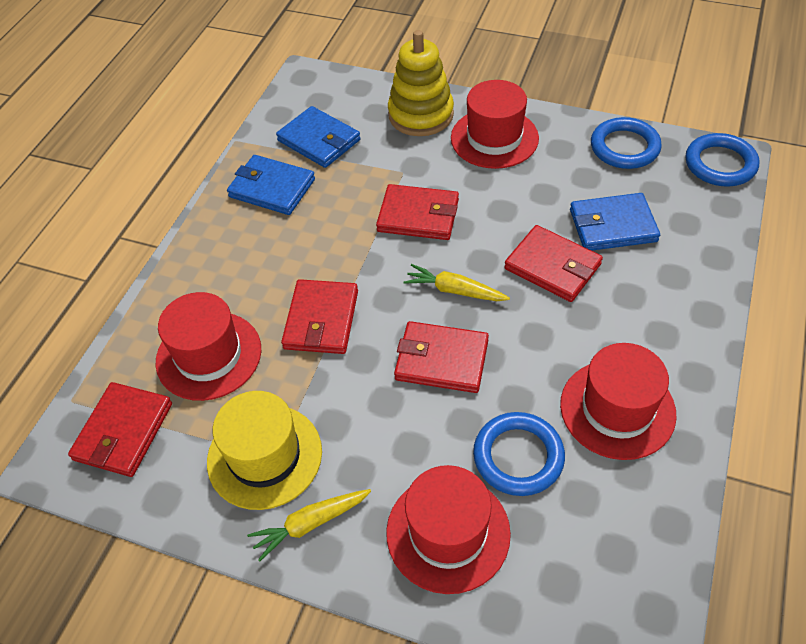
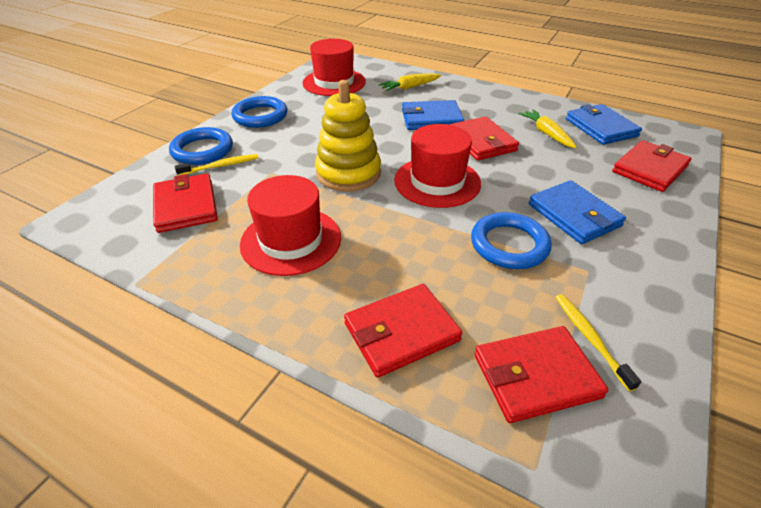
red hat: 4 -> 3
yellow hat: 1 -> 0
yellow toothbrush: 0 -> 2

